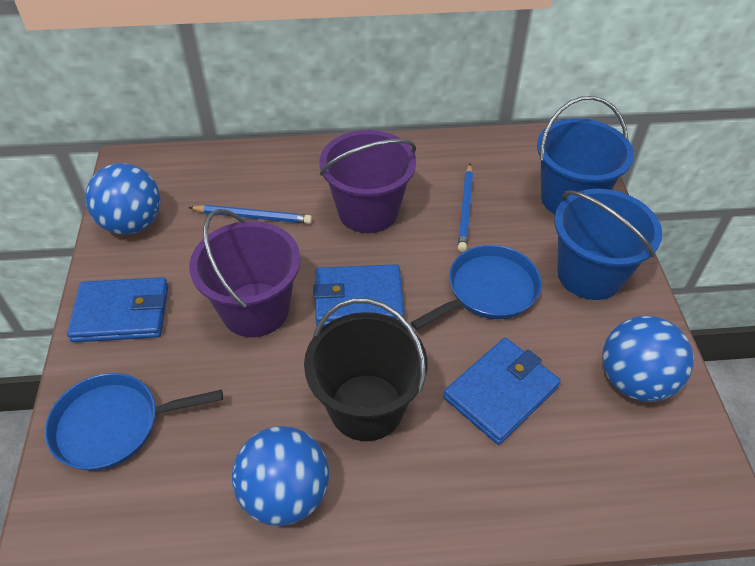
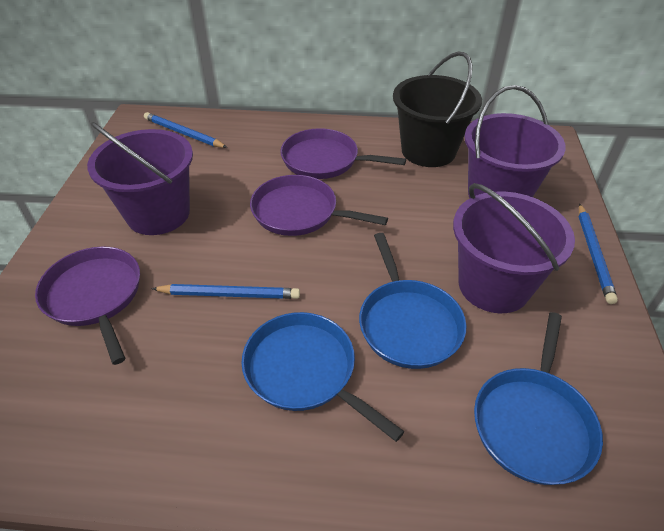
blue ball: 3 -> 0
blue bucket: 2 -> 0
blue pan: 2 -> 3
blue pencil: 2 -> 3
blue wallet: 3 -> 0
purple bucket: 2 -> 3
purple pan: 0 -> 3

